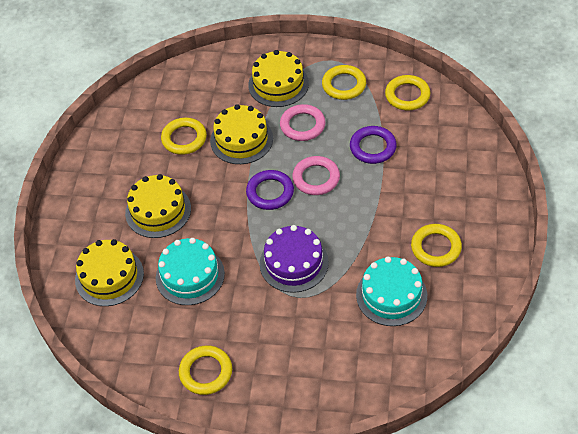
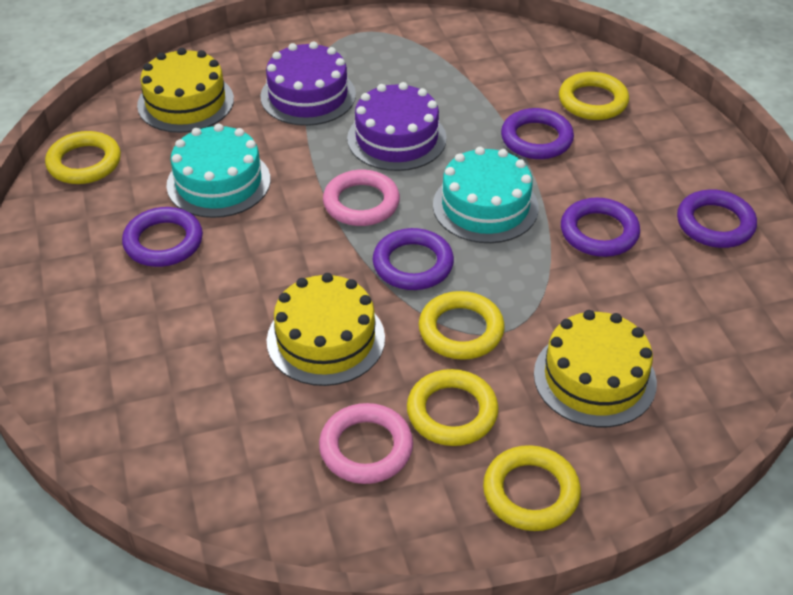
purple cake: 1 -> 2
purple ring: 2 -> 5
yellow cake: 4 -> 3

